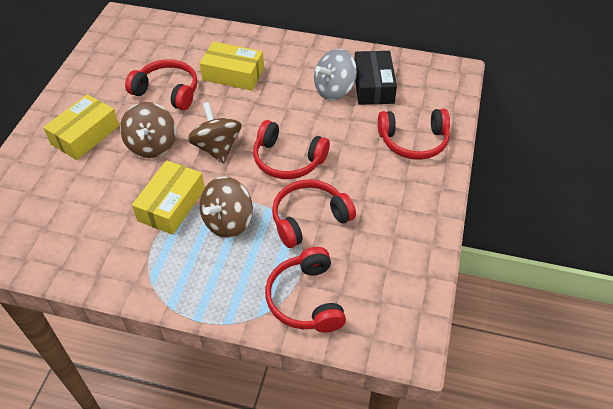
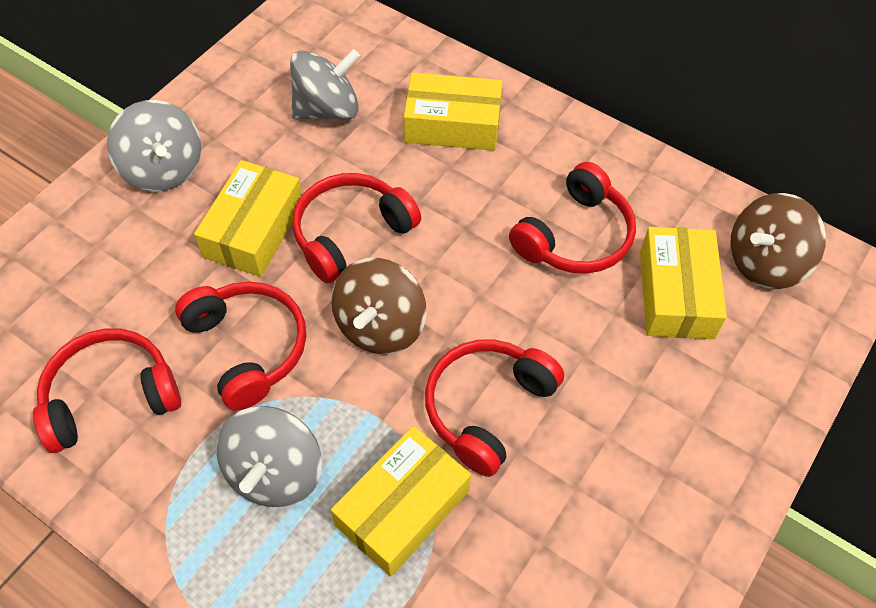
black box: 1 -> 0
brown spinning top: 3 -> 2
grey spinning top: 1 -> 3
yellow box: 3 -> 4

